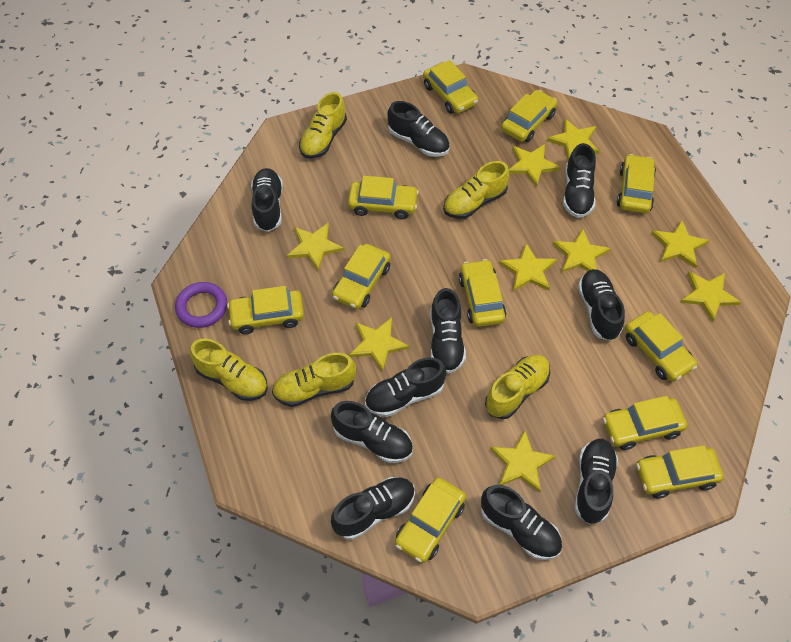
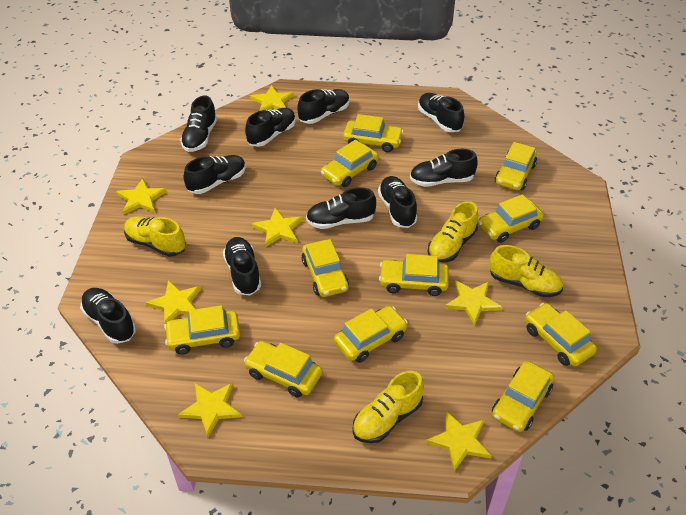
purple ring: 1 -> 0
yellow shoe: 5 -> 4
yellow star: 9 -> 7

